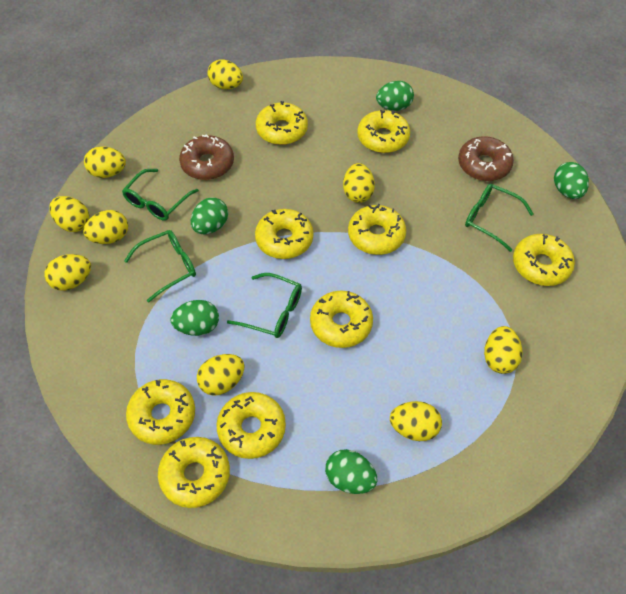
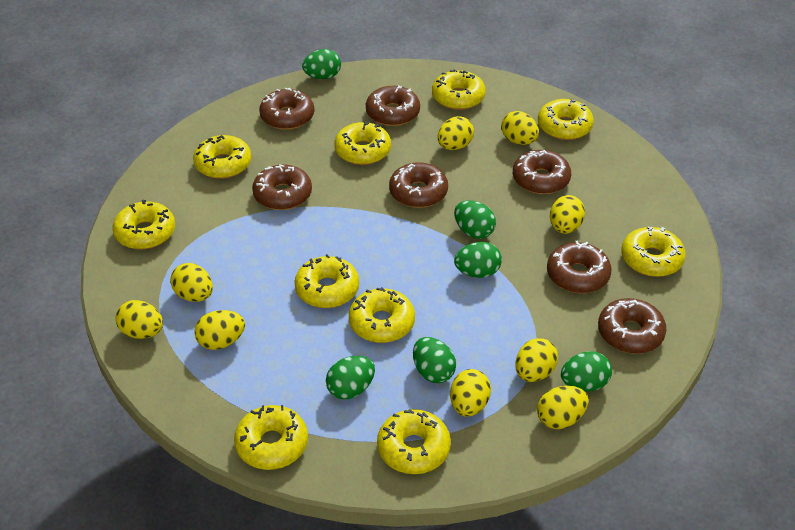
brown donut: 2 -> 7
green egg: 5 -> 6
green glasses: 4 -> 0
yellow donut: 9 -> 10

